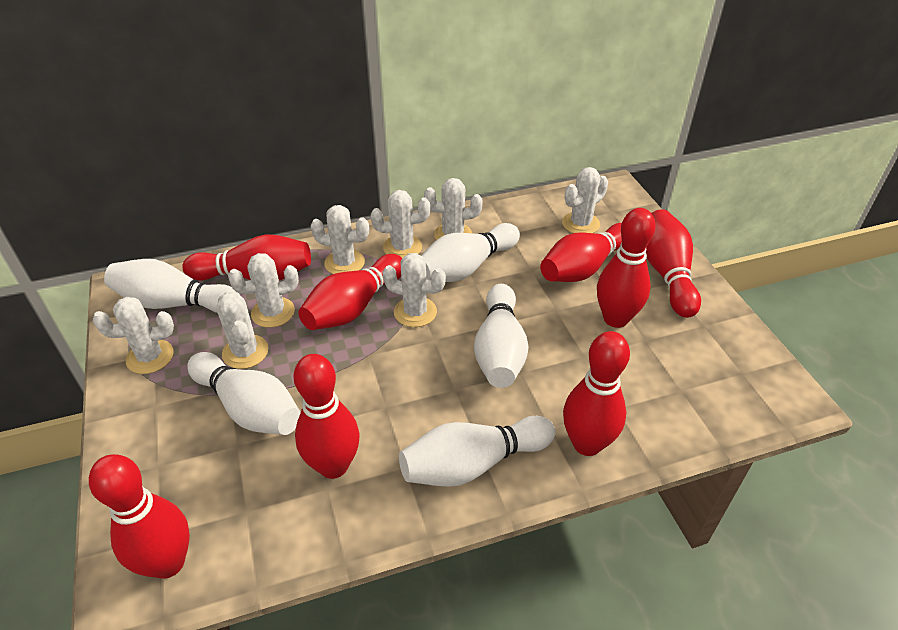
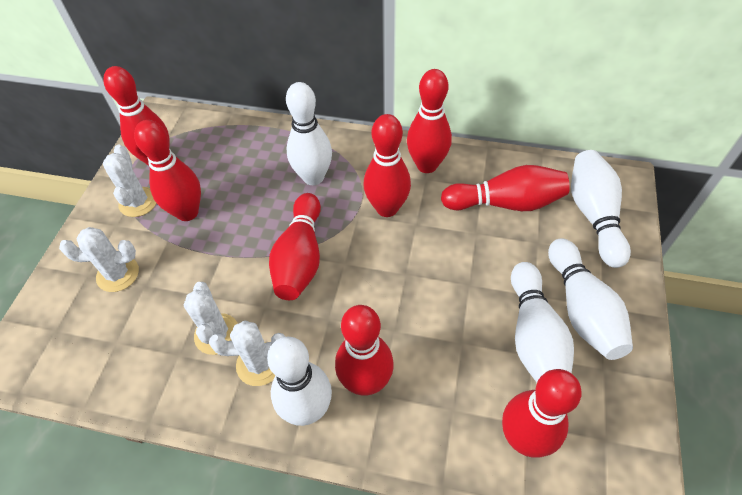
white cactus: 8 -> 4

